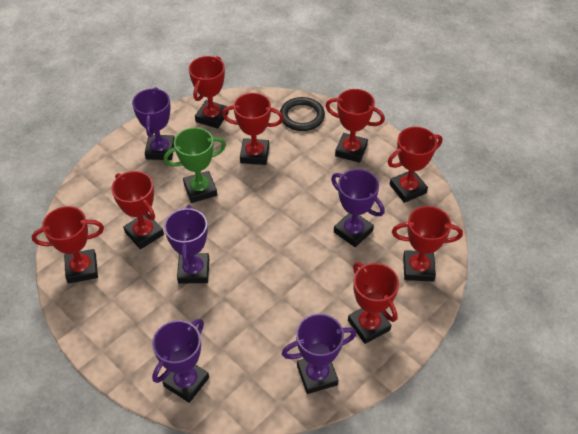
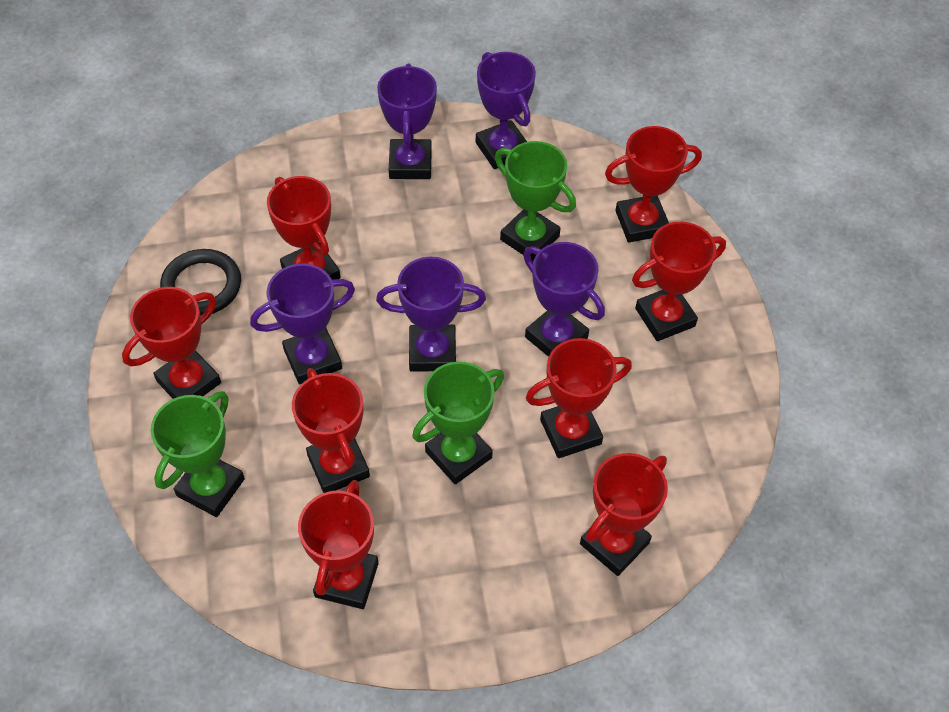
green trophy: 1 -> 3

